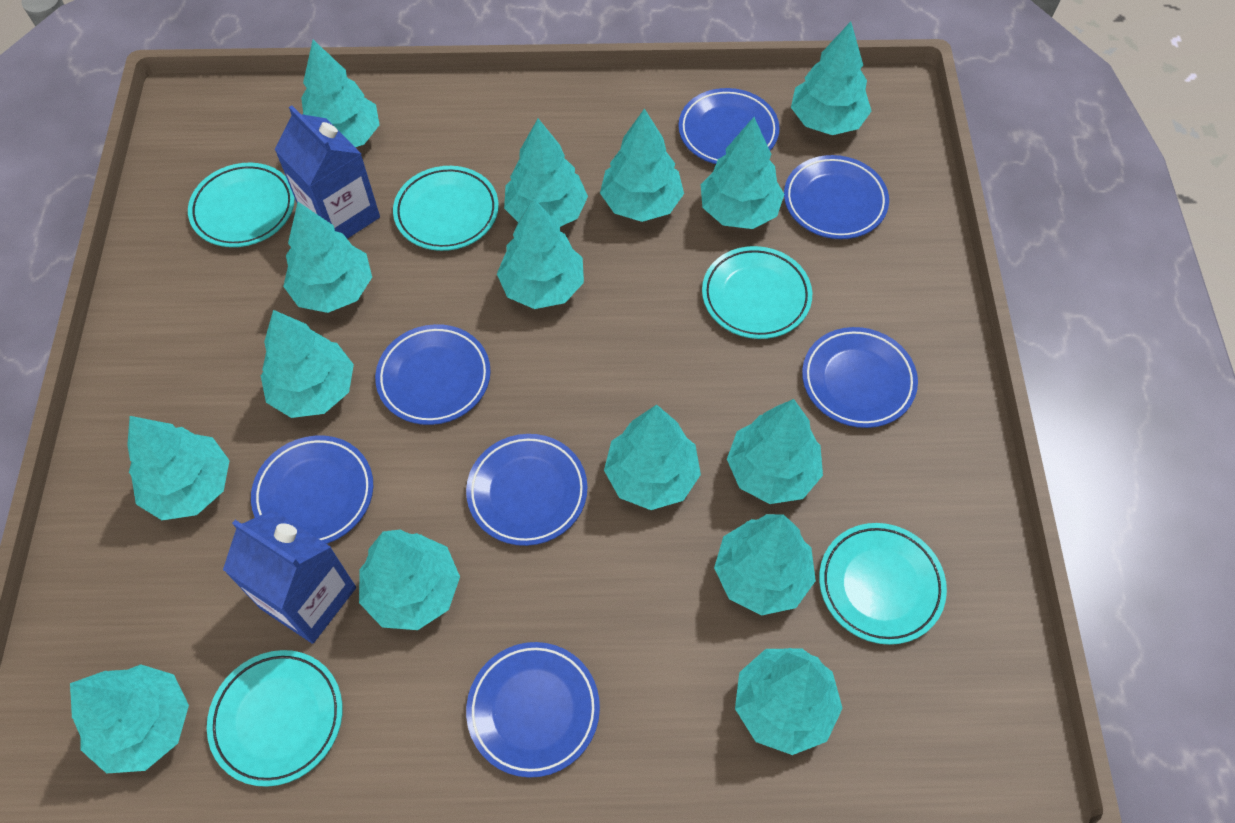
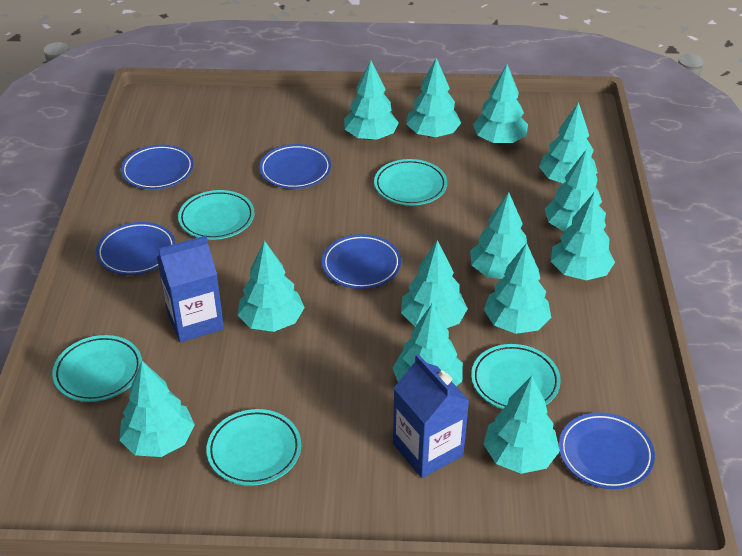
blue plate: 7 -> 5
turquoise tree: 15 -> 13

